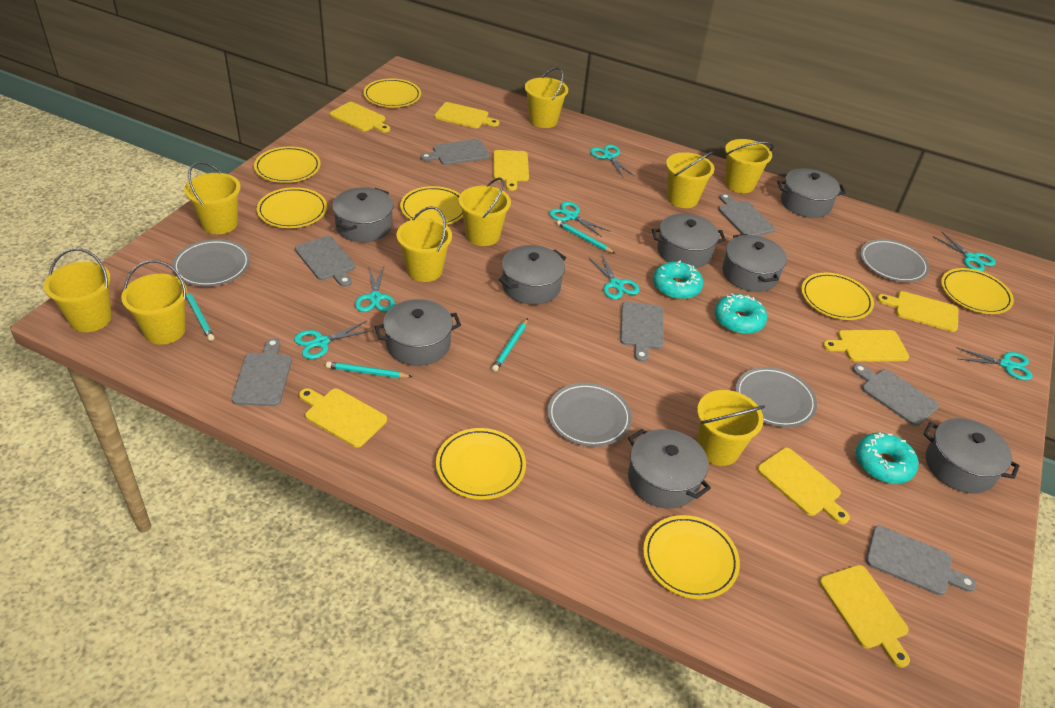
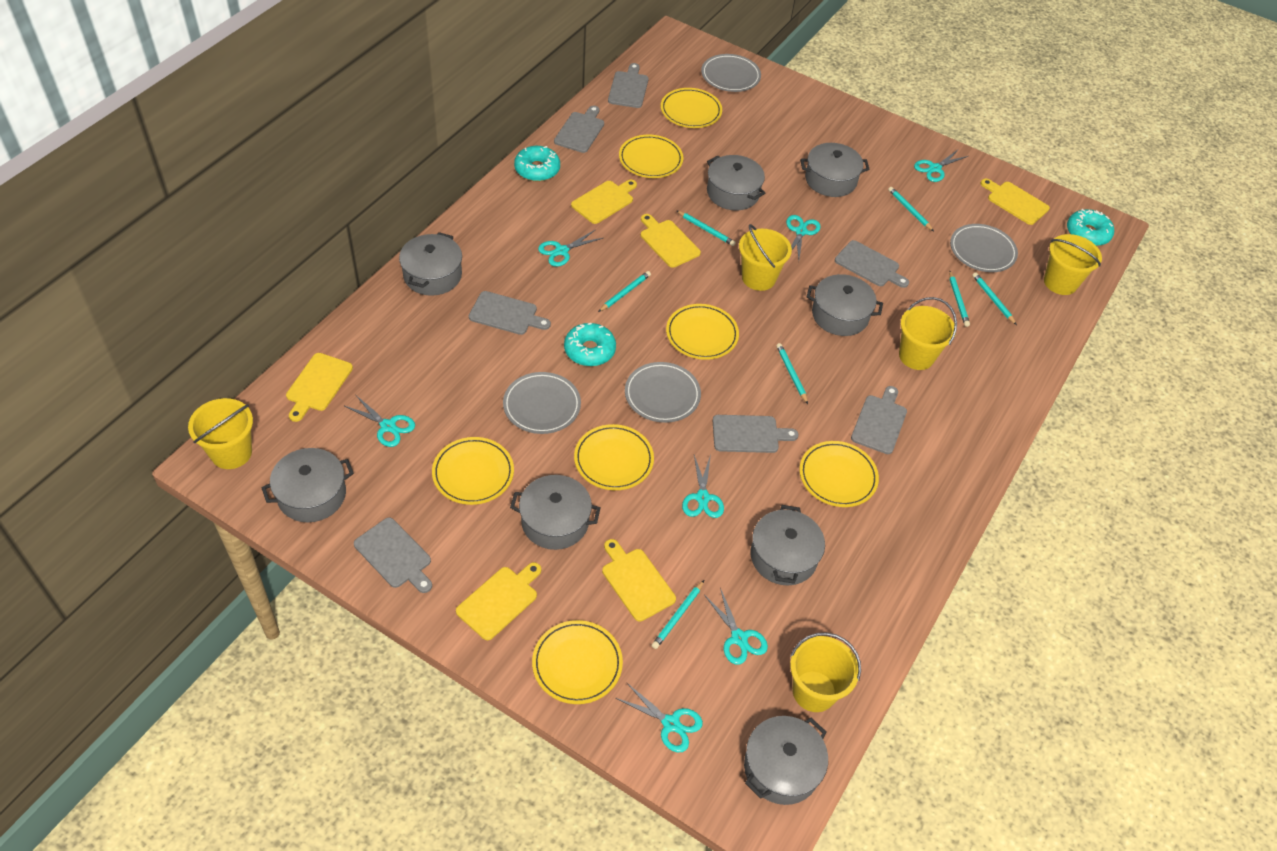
turquoise pencil: 4 -> 7
yellow bucket: 9 -> 5
yellow cutting board: 8 -> 6
yellow plate: 8 -> 7

